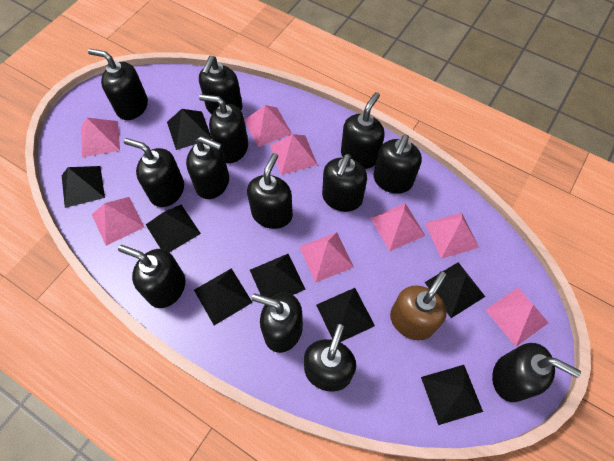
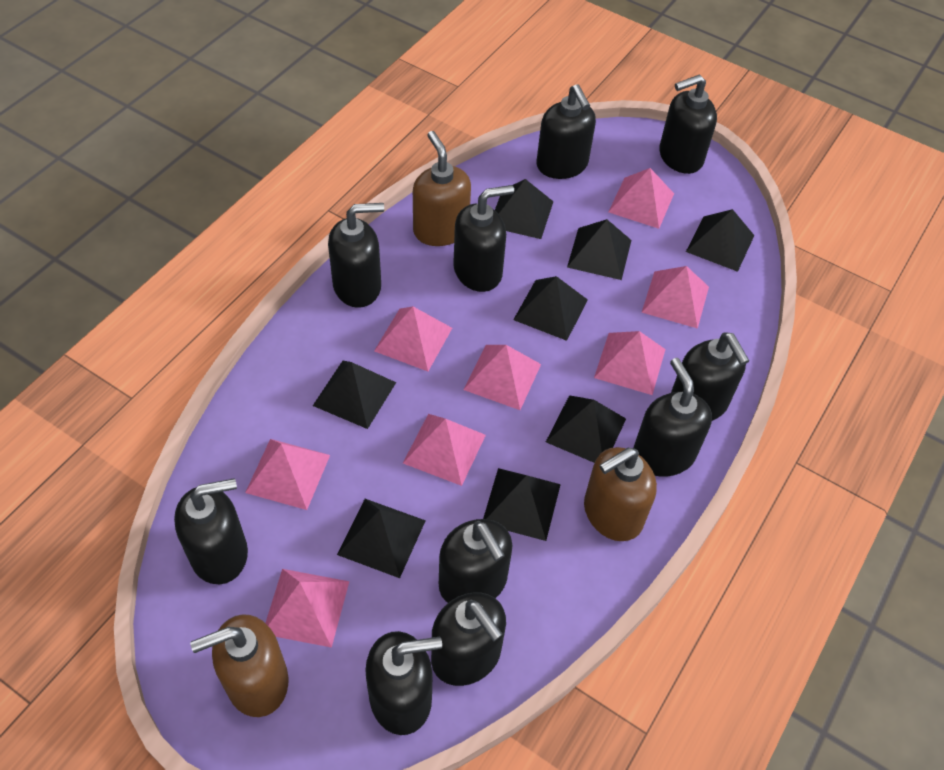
black soap dispenser: 13 -> 10
brown soap dispenser: 1 -> 3

